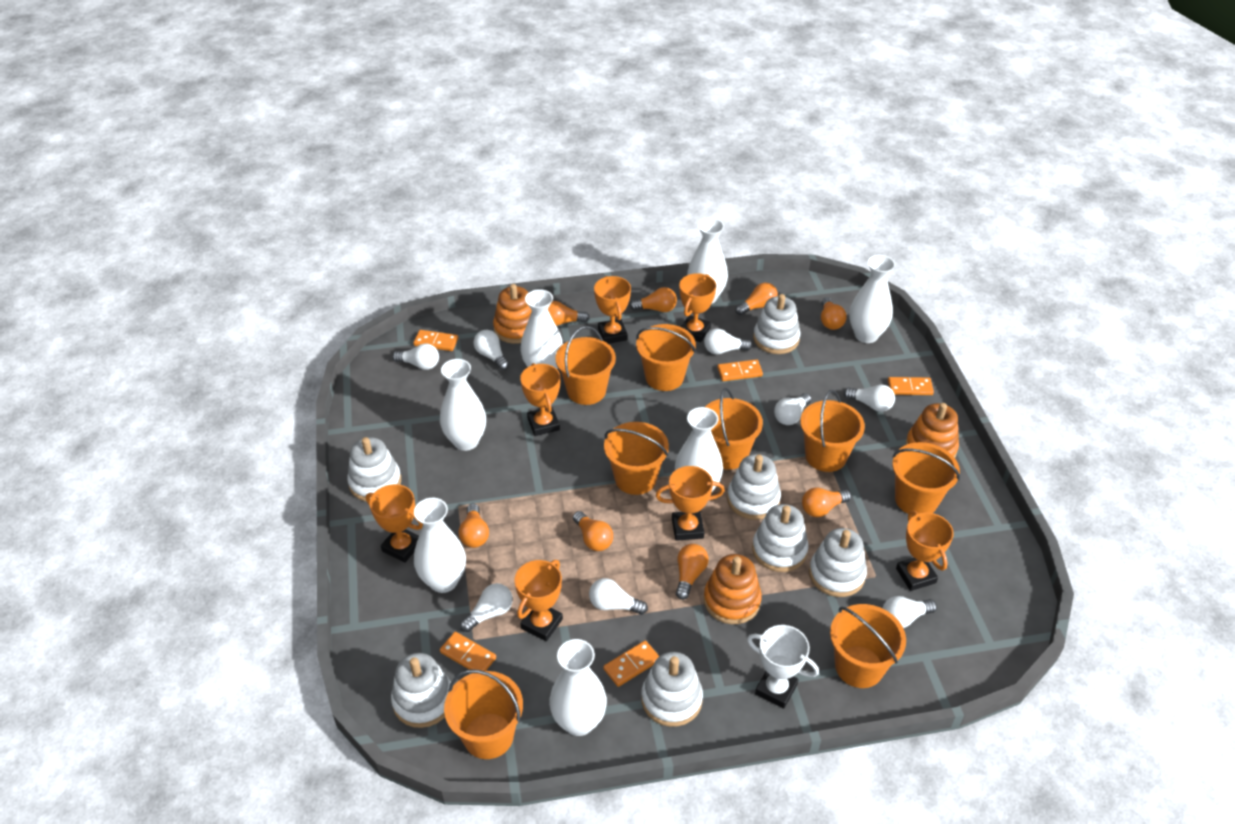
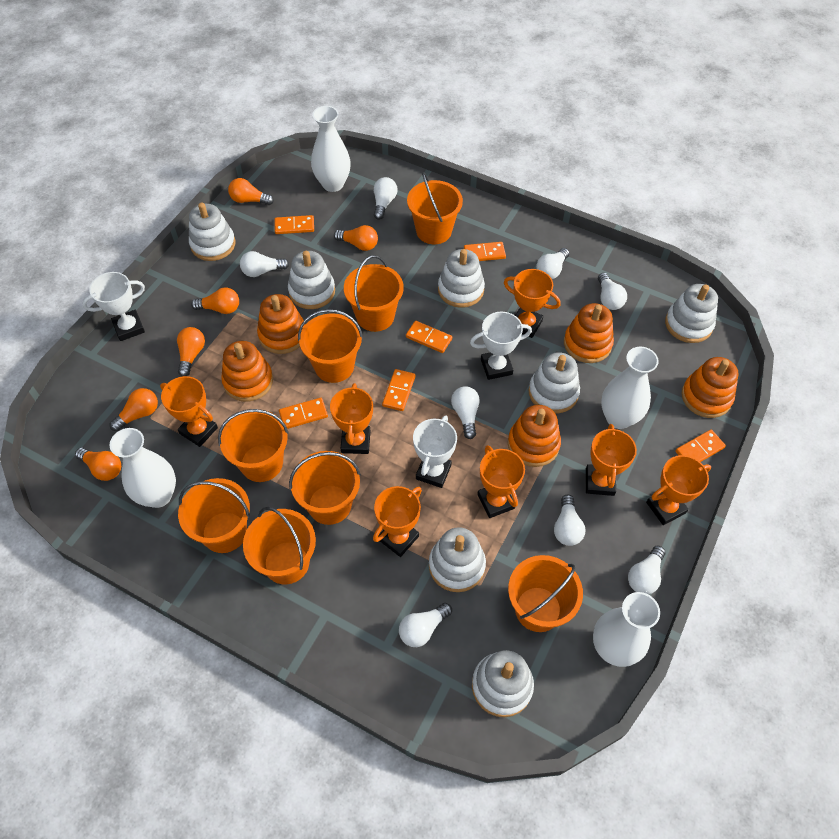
orange domino: 5 -> 6
orange light bulb: 8 -> 6
orange stacking toy: 3 -> 5
white trophy: 1 -> 3
white vase: 7 -> 4

